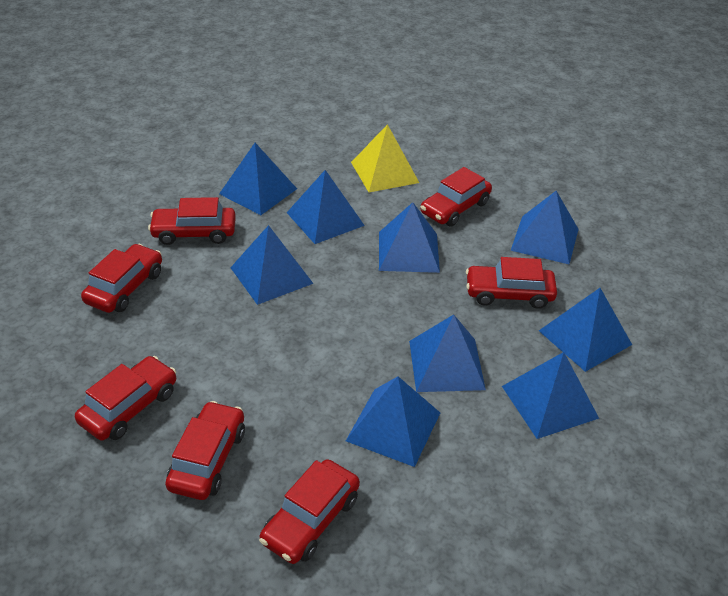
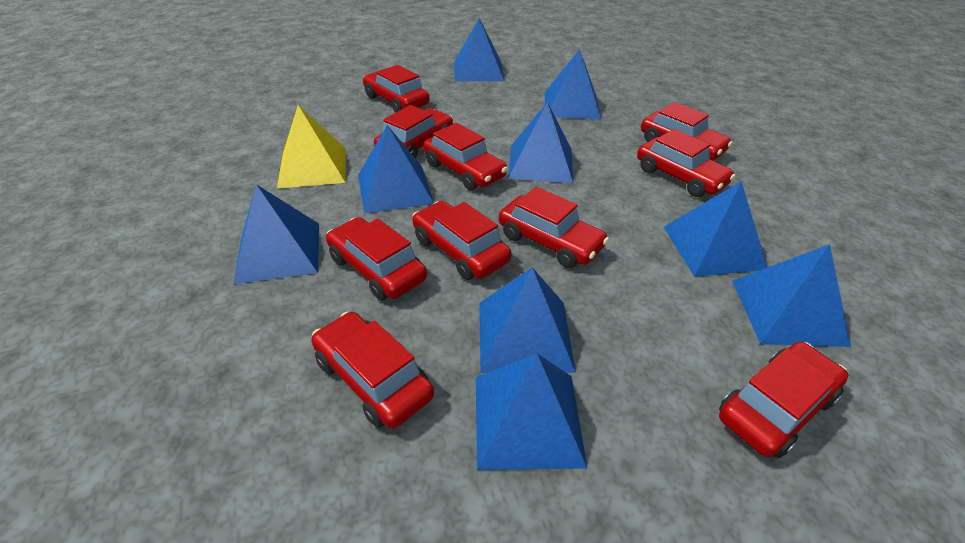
red car: 7 -> 10

